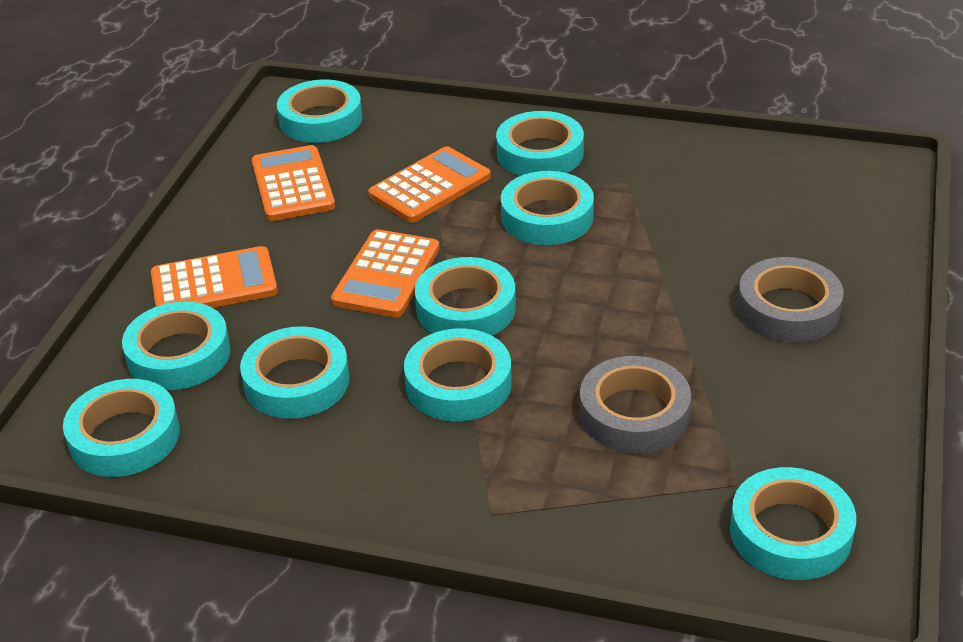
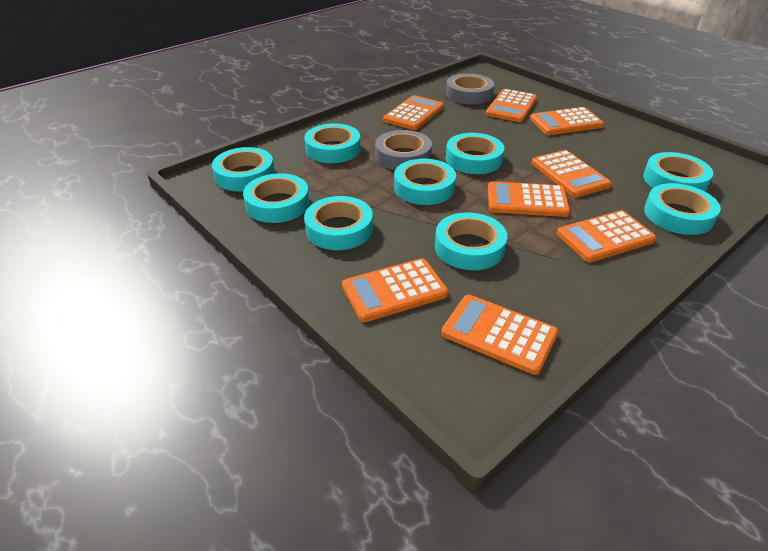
orange calculator: 4 -> 8

